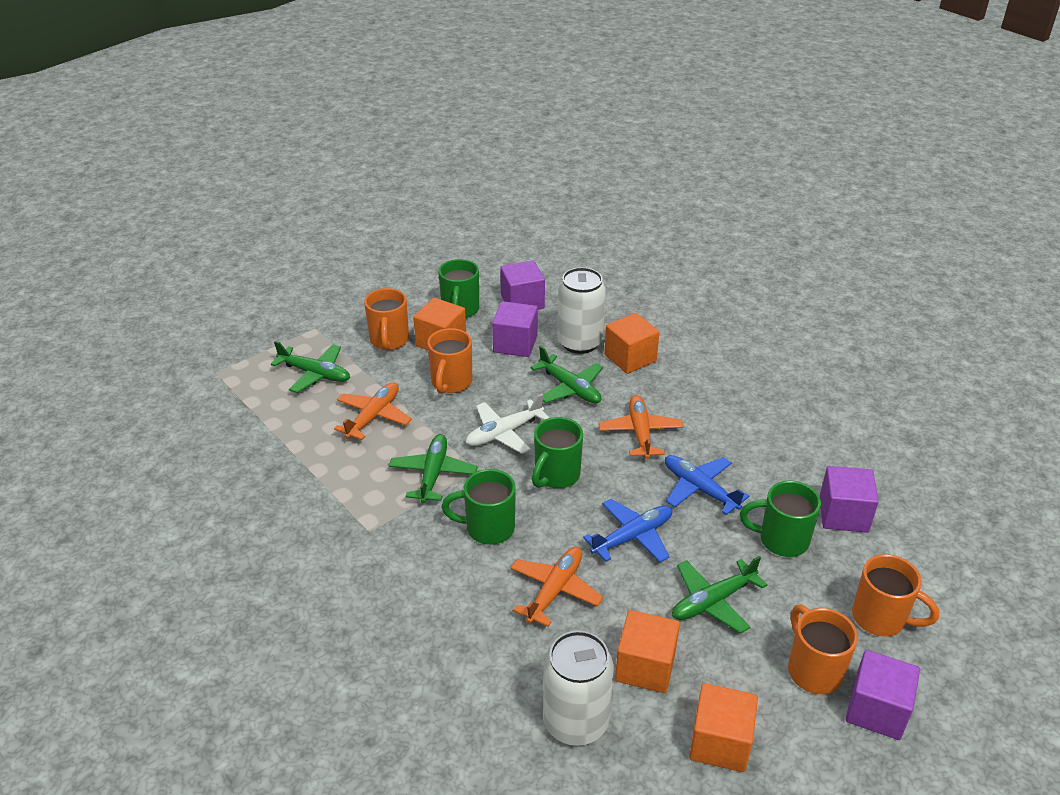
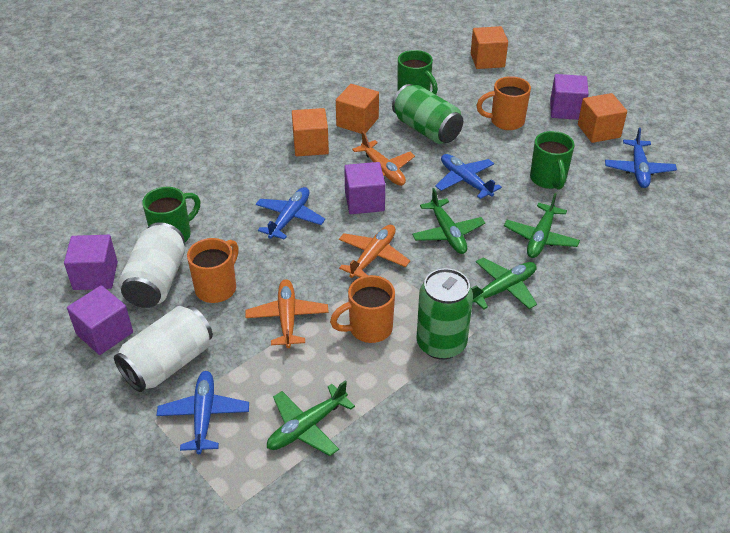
blue plane: 2 -> 4
green can: 0 -> 2
green mug: 4 -> 3
orange mug: 4 -> 3
white plane: 1 -> 0

